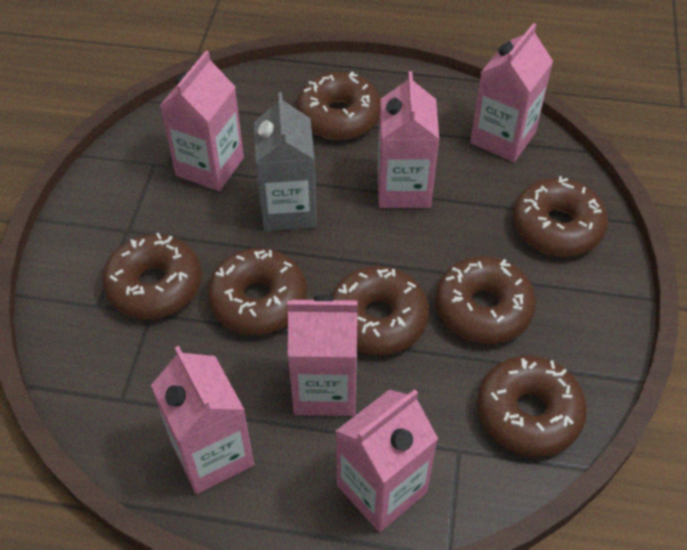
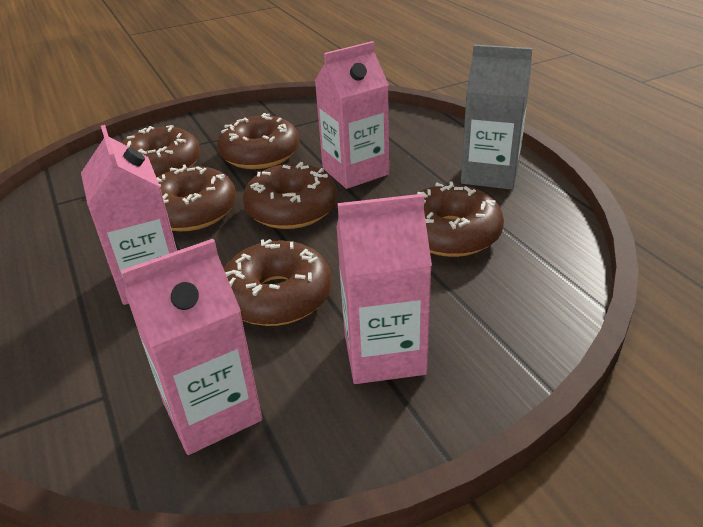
brown donut: 7 -> 6
pink carton: 6 -> 4

